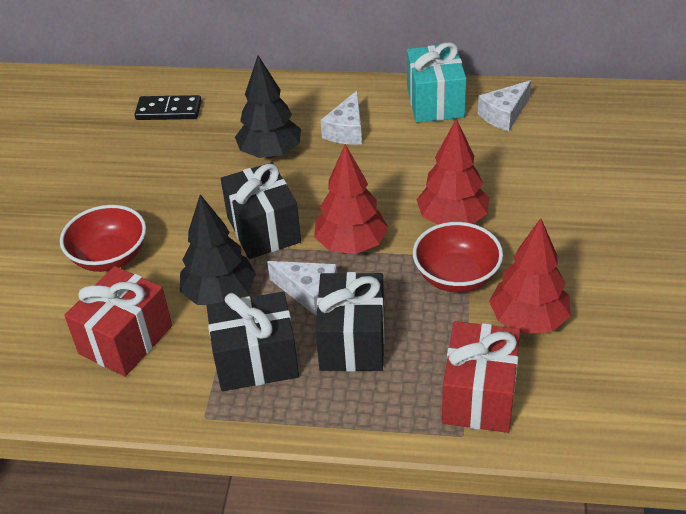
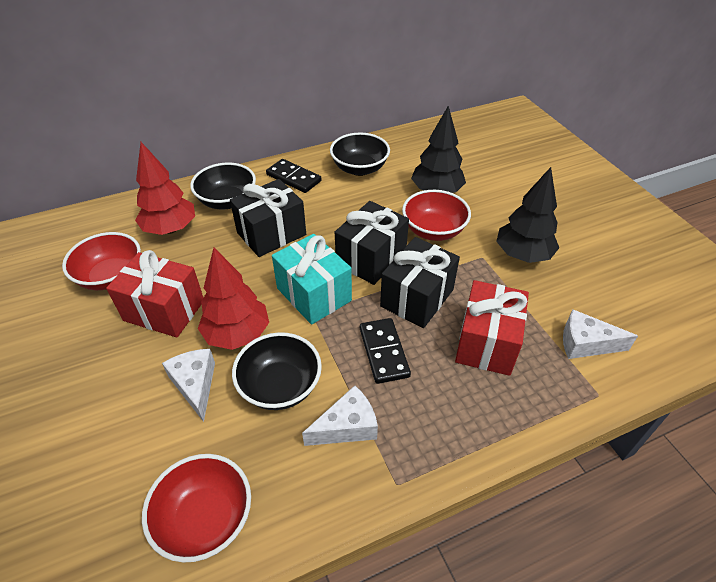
black bowl: 0 -> 3
black domino: 1 -> 2
red bowl: 2 -> 3
red tree: 3 -> 2

